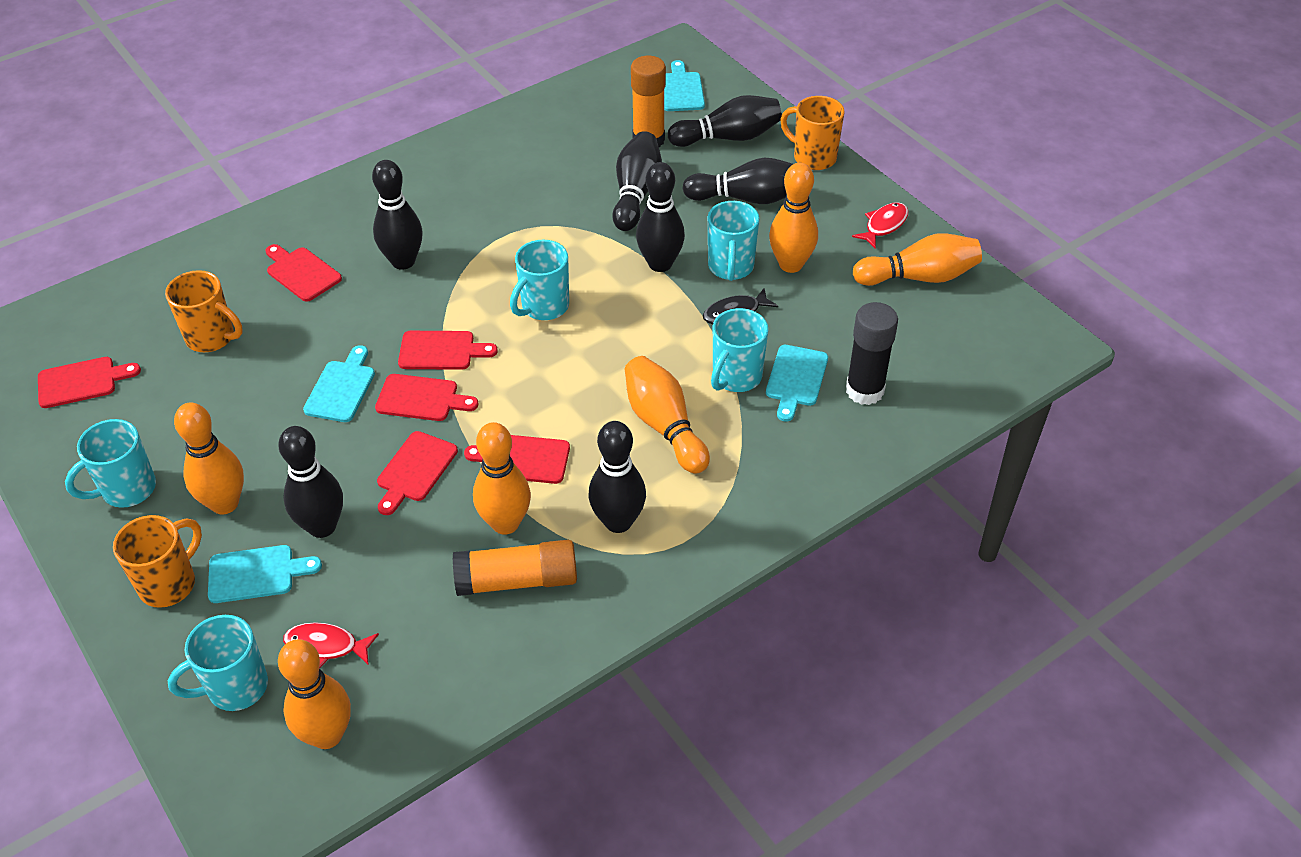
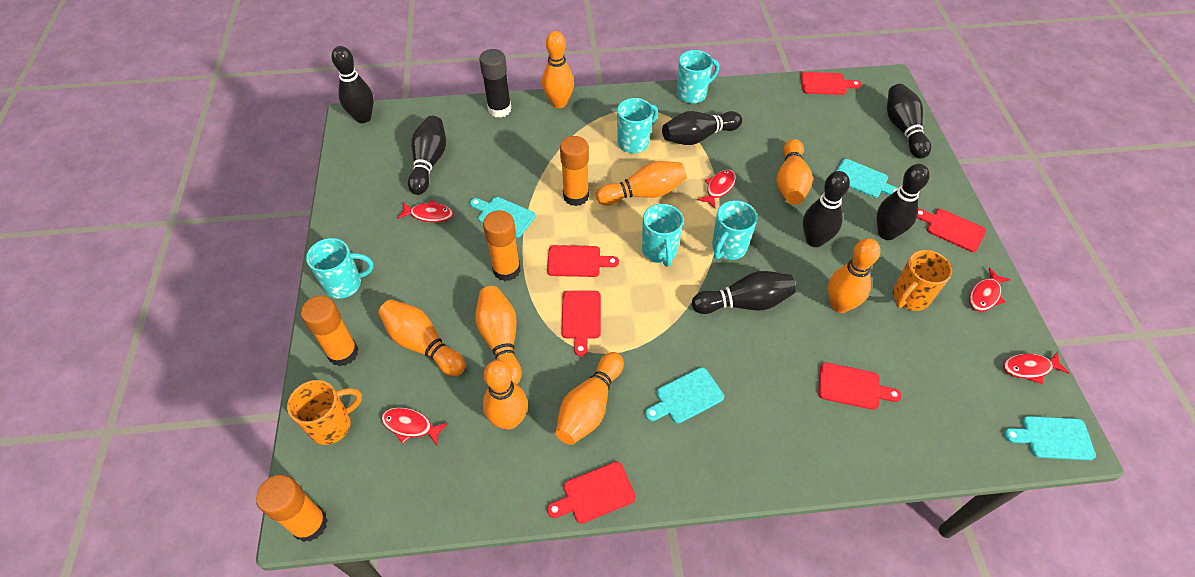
black fish: 1 -> 0
orange bowling pin: 6 -> 8
orange glue stick: 2 -> 4
orange mug: 3 -> 2
red fish: 2 -> 5

